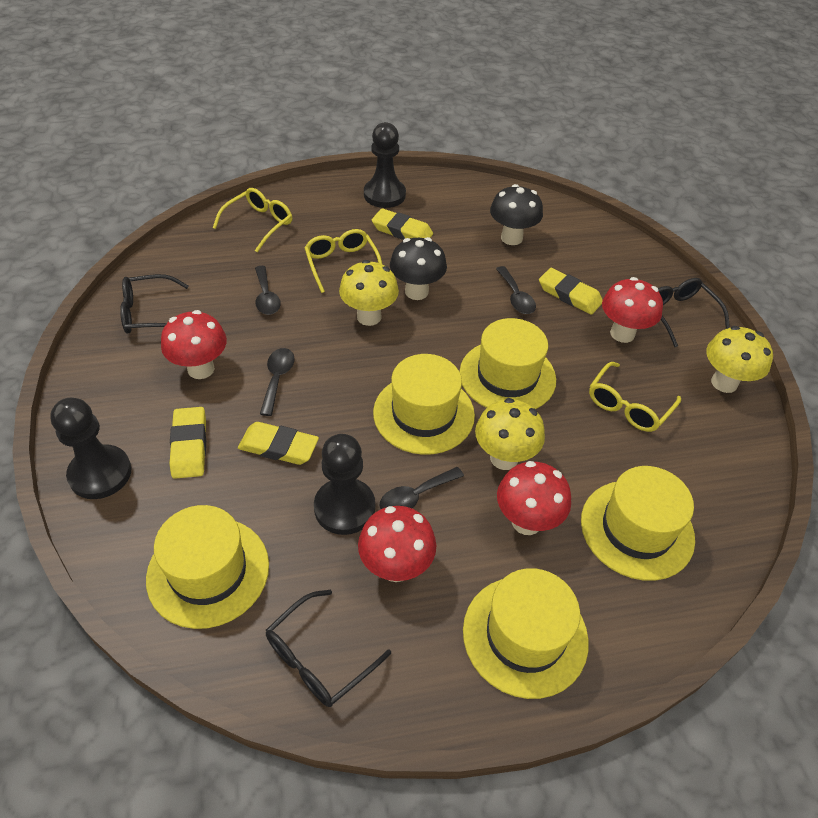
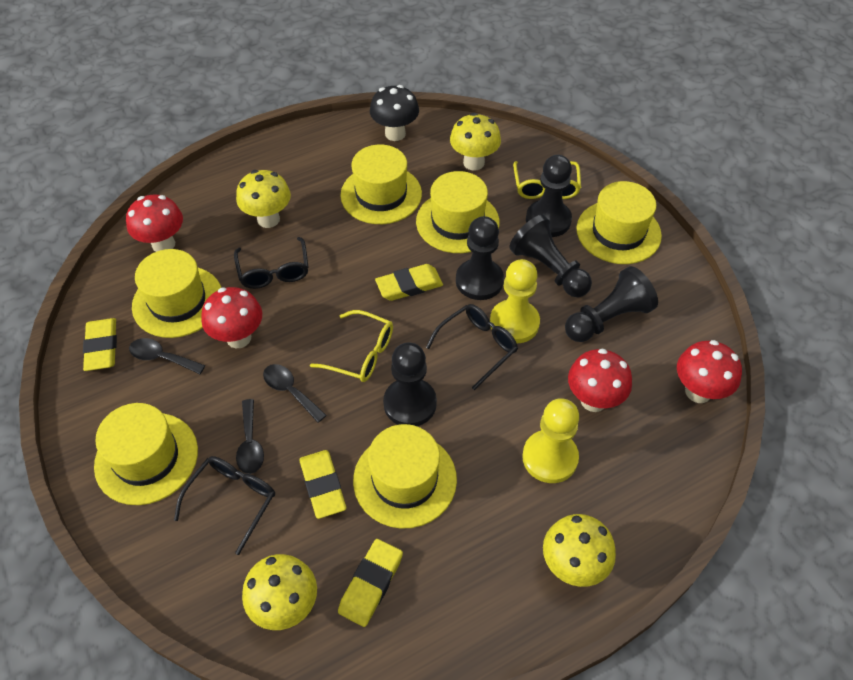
black mushroom: 2 -> 1
black pawn: 3 -> 5
black spoon: 4 -> 3
yellow glasses: 3 -> 2
yellow hat: 5 -> 6
yellow mushroom: 3 -> 4
yellow pawn: 0 -> 2

